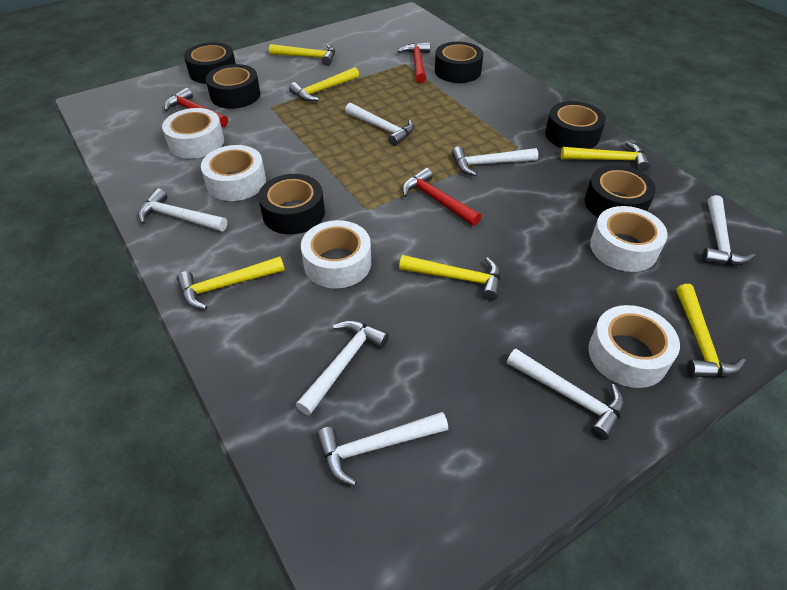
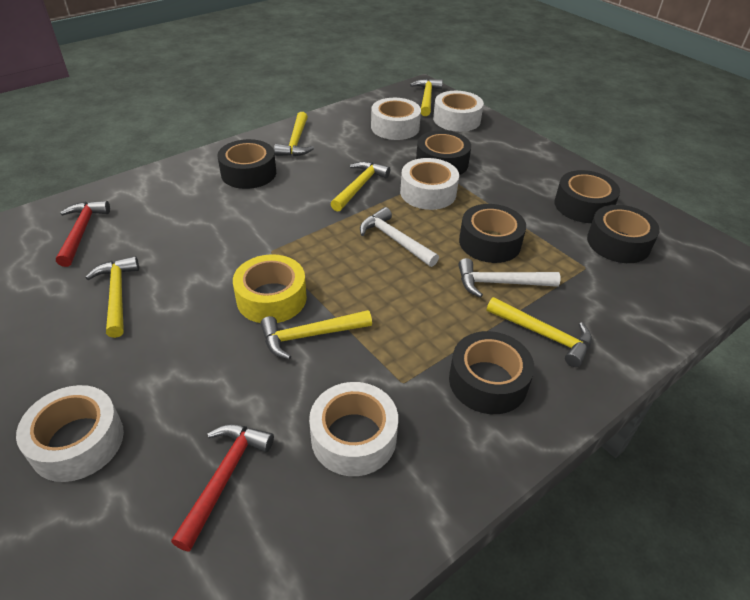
red hammer: 3 -> 2
white hammer: 7 -> 2
yellow tape: 0 -> 1

